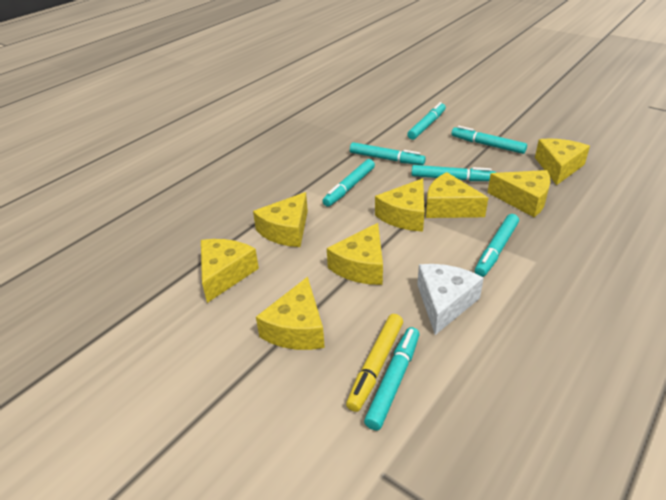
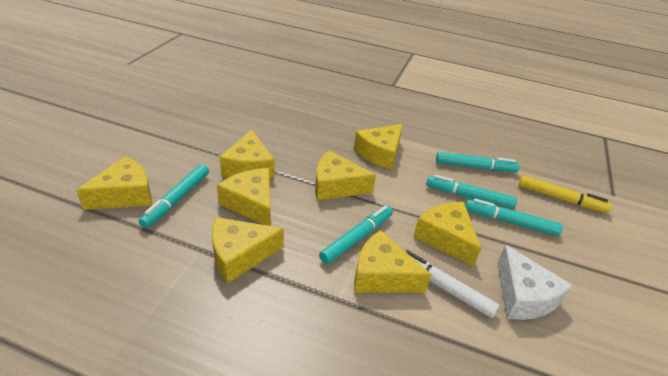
turquoise marker: 7 -> 5
white marker: 0 -> 1

